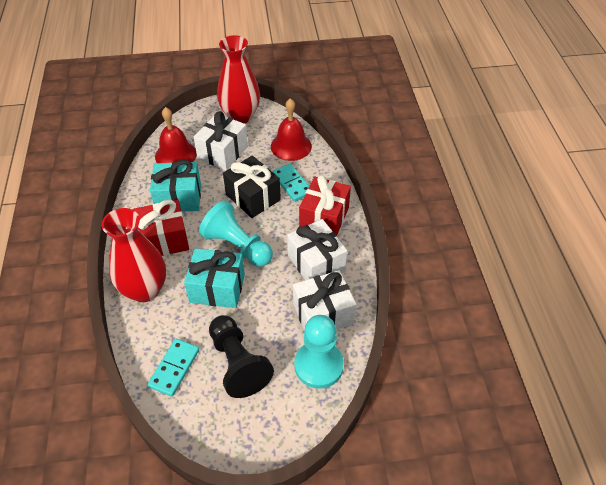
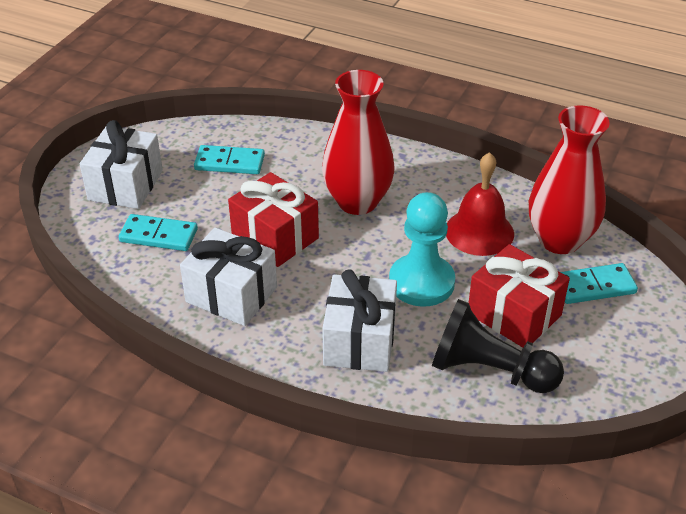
black gift: 1 -> 0
red bell: 2 -> 1
turquoise domino: 2 -> 3
turquoise gift: 2 -> 0
turquoise pawn: 2 -> 1

